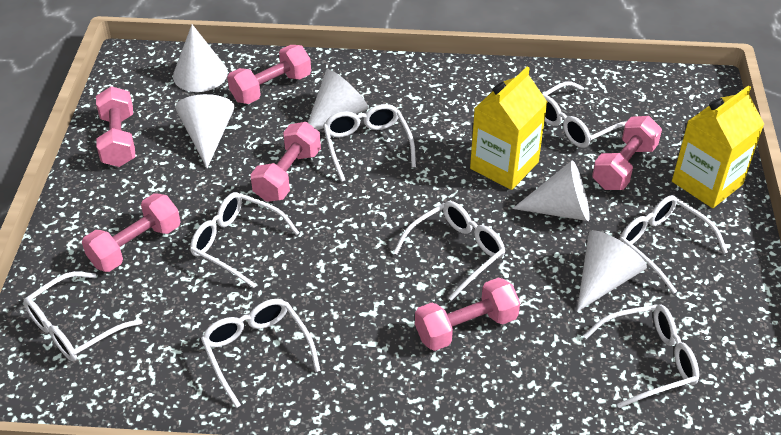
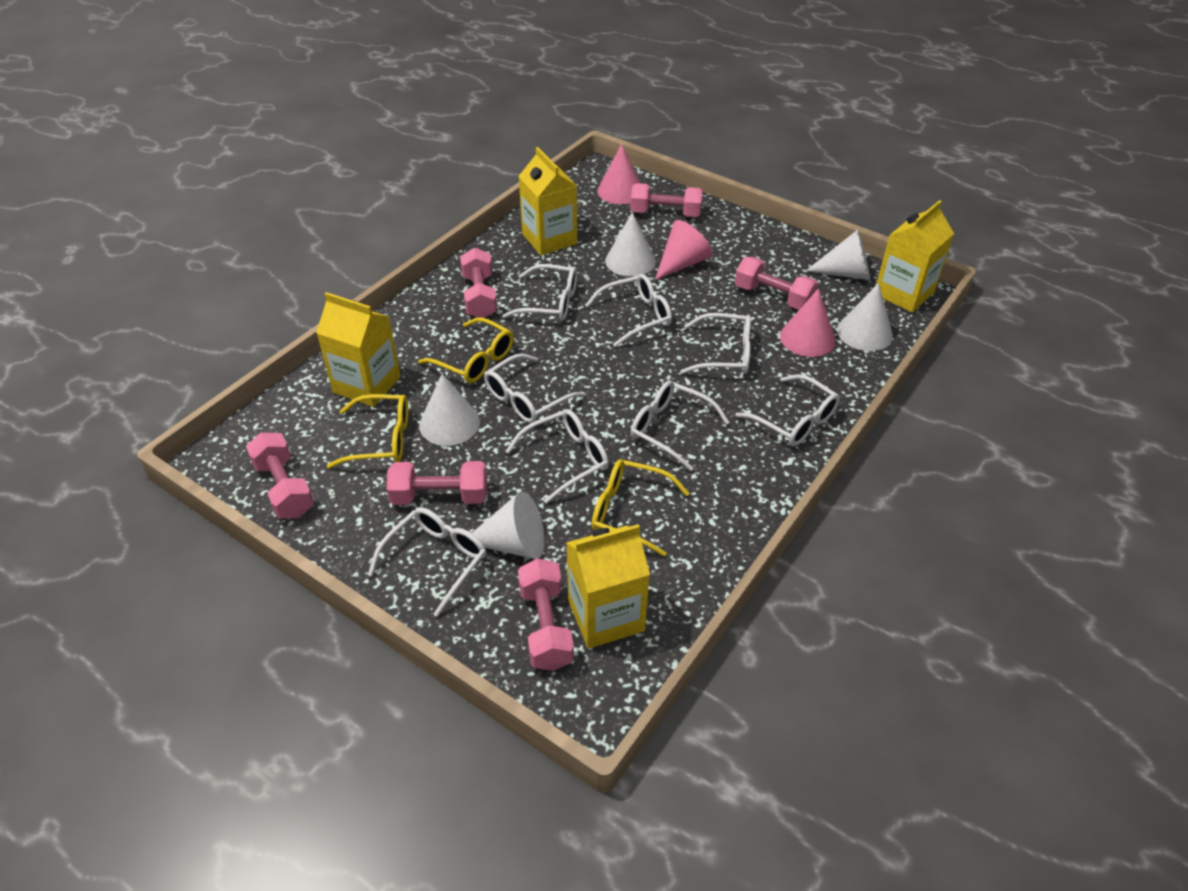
pink cone: 0 -> 3
yellow carton: 2 -> 4
yellow glasses: 0 -> 3

